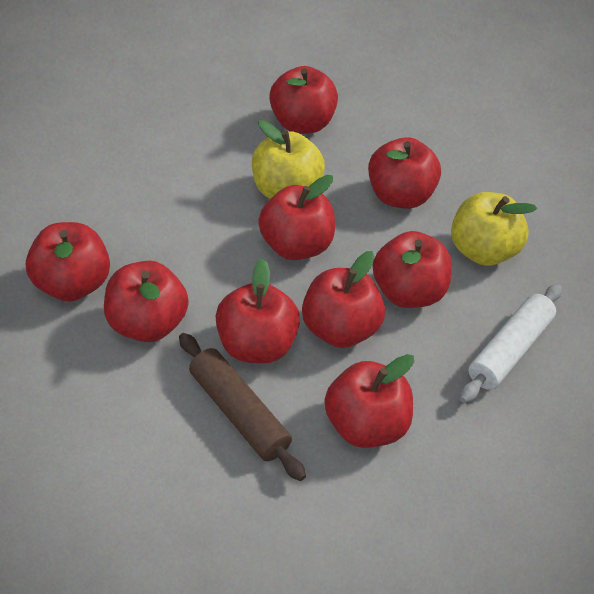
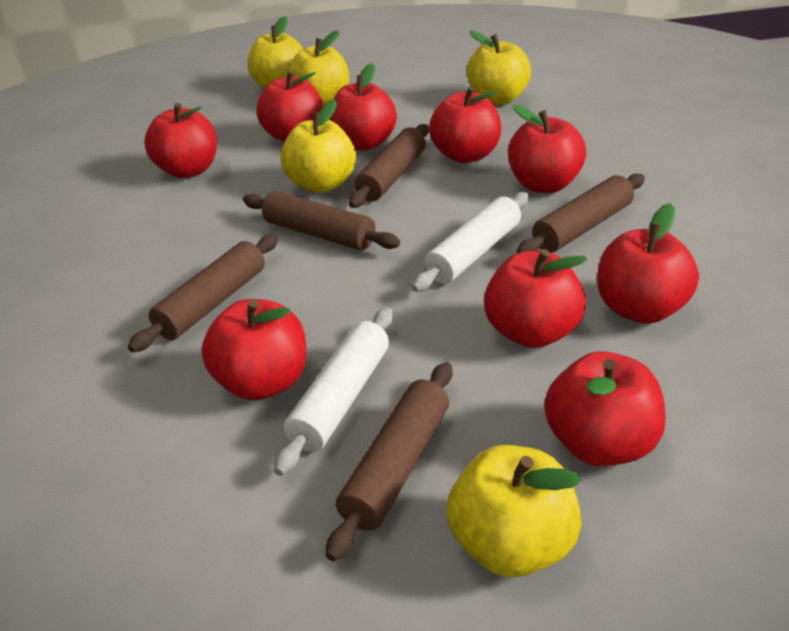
brown rolling pin: 1 -> 5
white rolling pin: 1 -> 2
yellow apple: 2 -> 5

